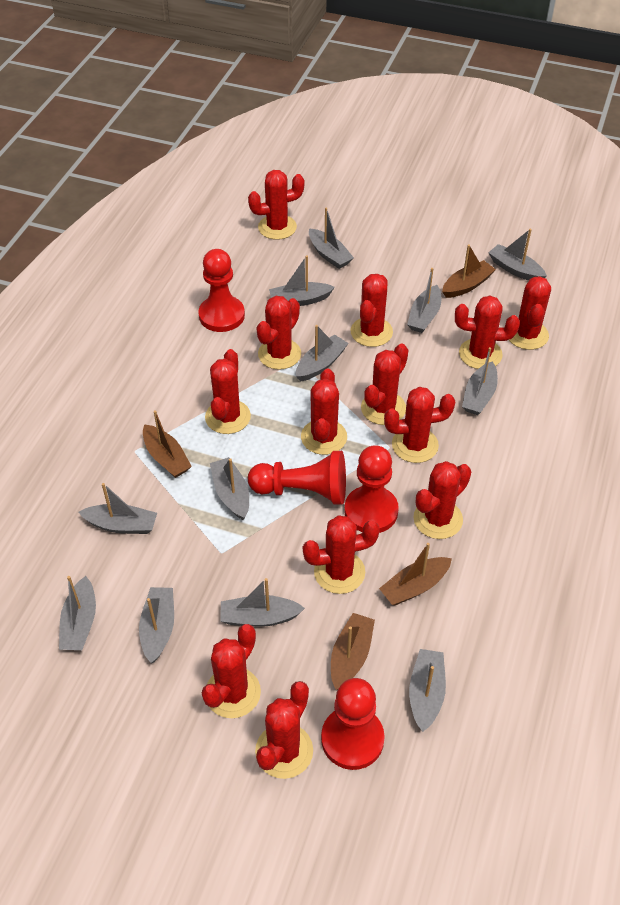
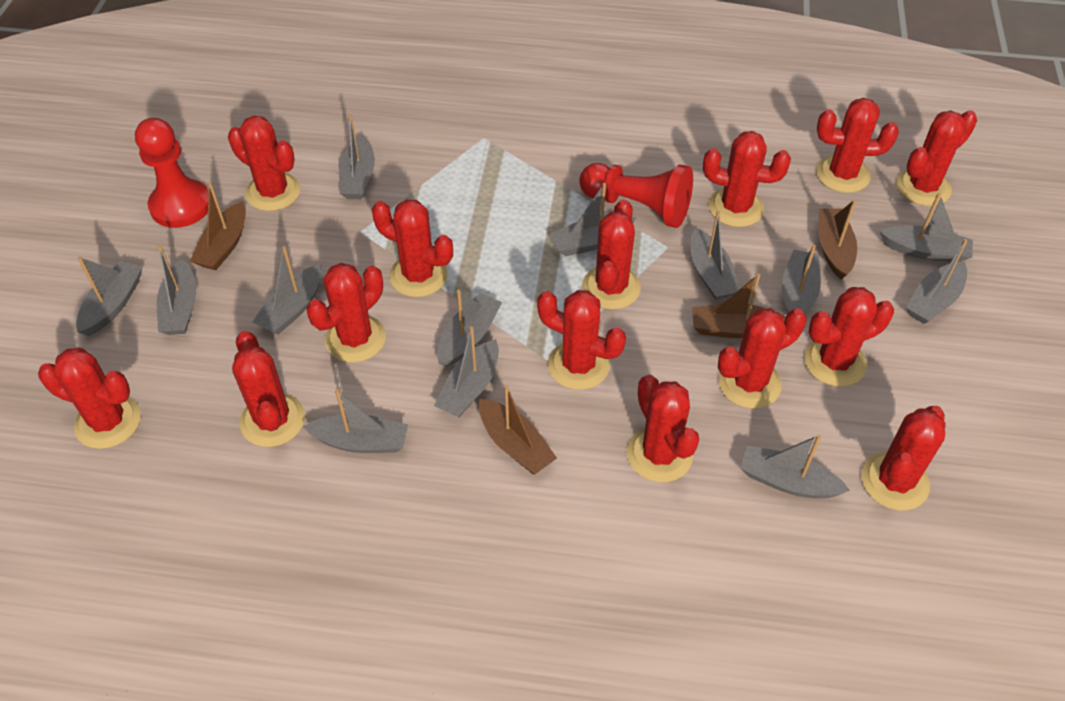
grey boat: 12 -> 13
red cactus: 13 -> 14
red pawn: 4 -> 2

